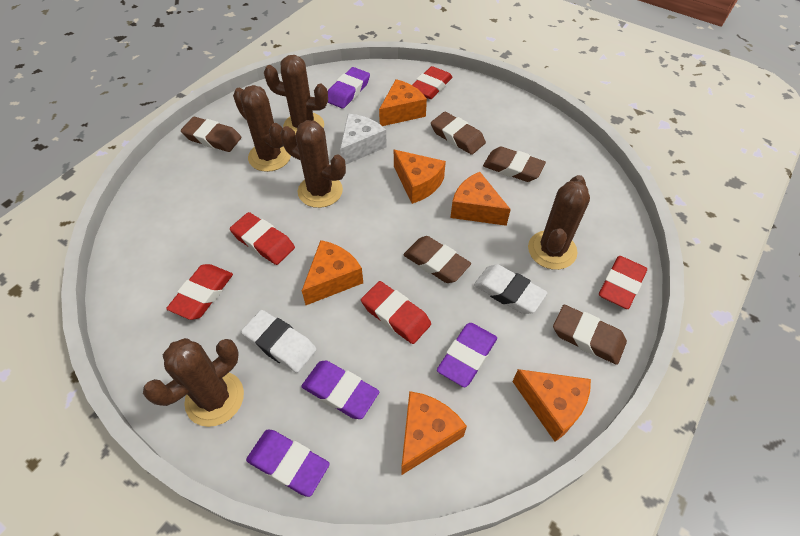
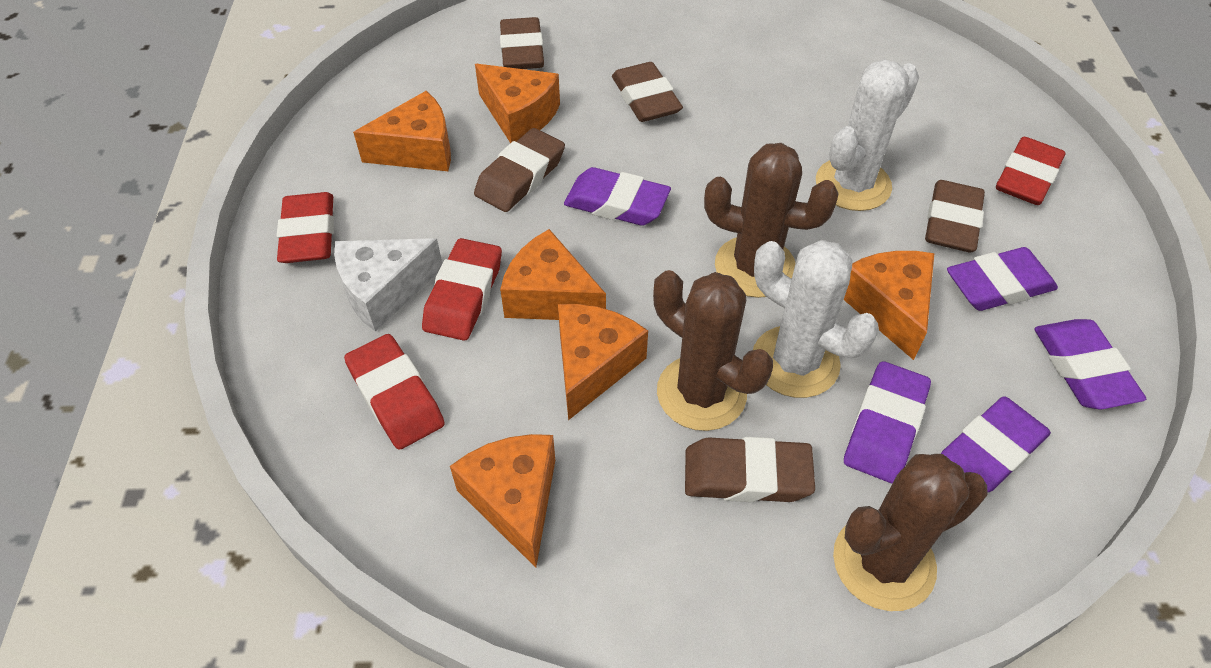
brown cactus: 5 -> 3
purple eraser: 4 -> 5
red eraser: 5 -> 4
white cactus: 0 -> 2
white eraser: 2 -> 0

